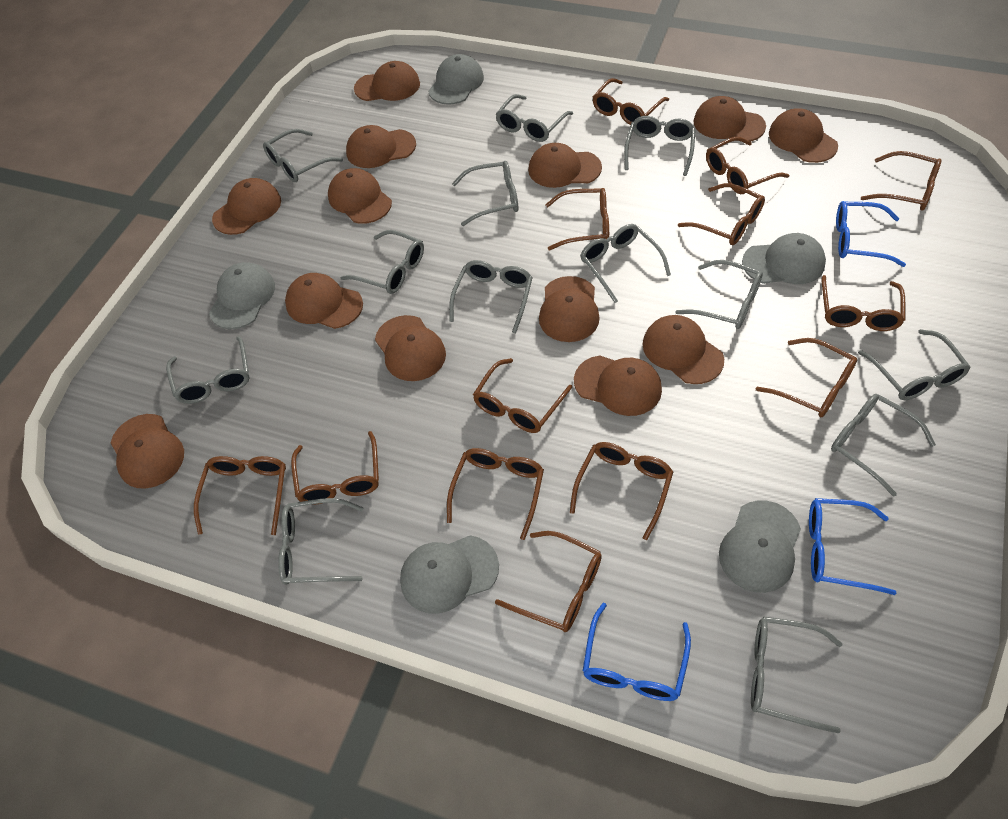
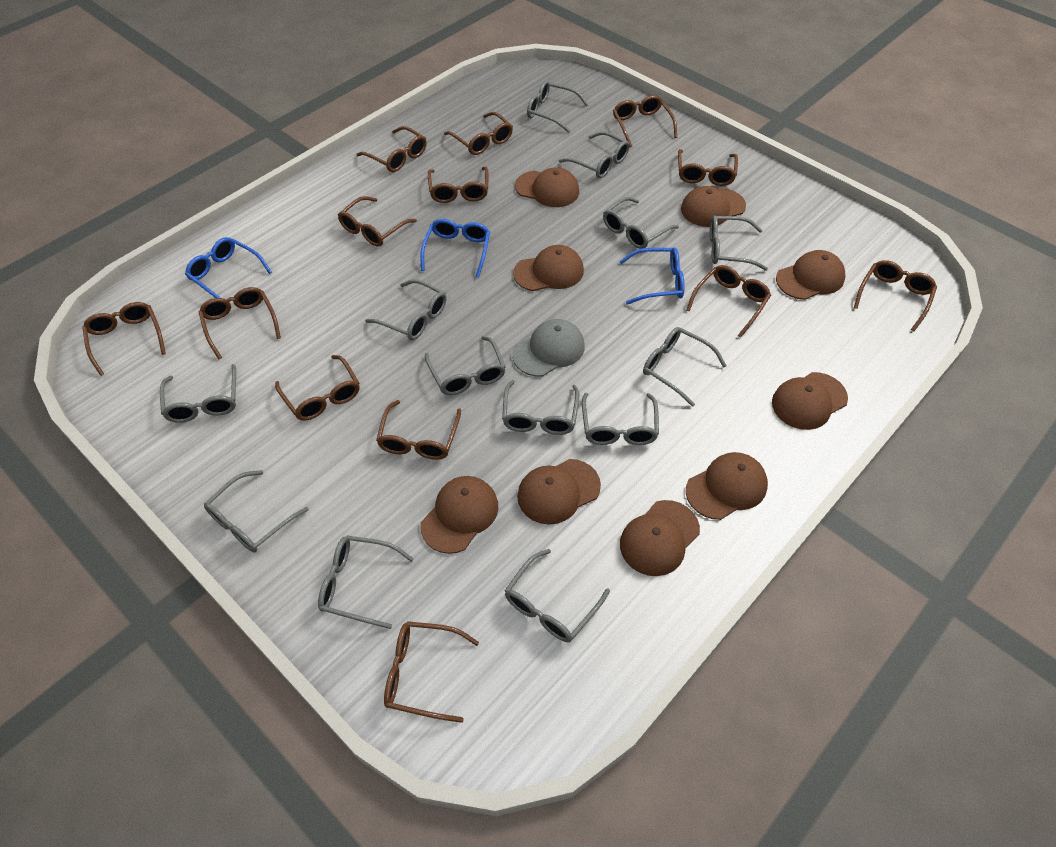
brown cap: 13 -> 9
grey cap: 5 -> 1

